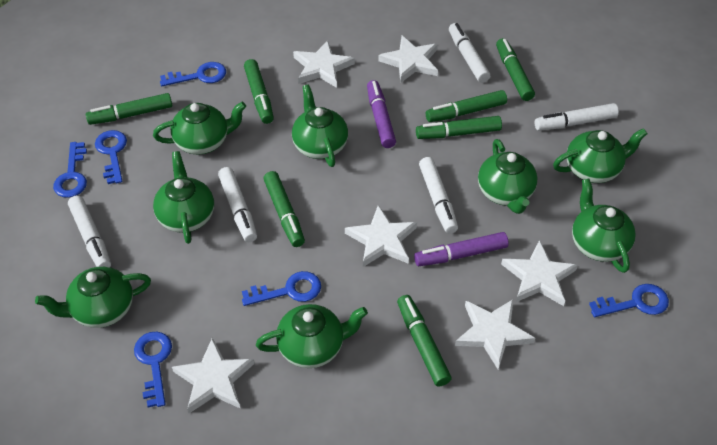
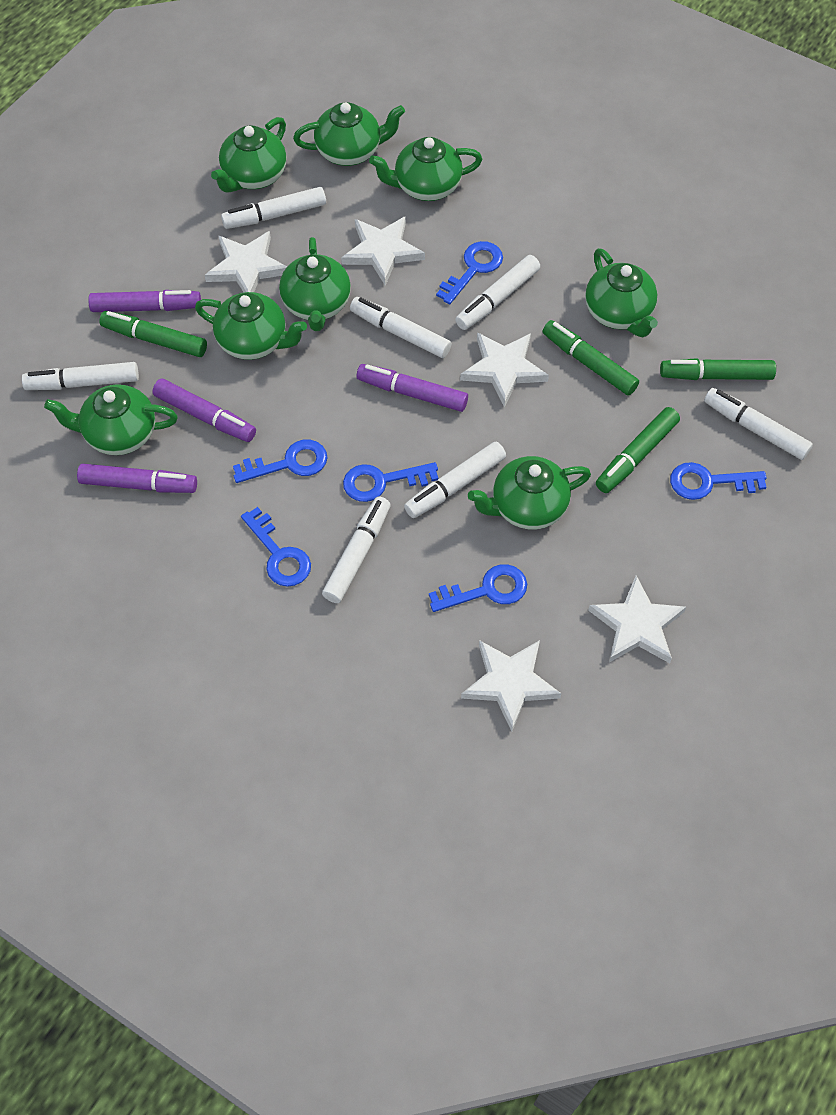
green marker: 7 -> 4
purple marker: 2 -> 4
white marker: 5 -> 7
white star: 6 -> 5

